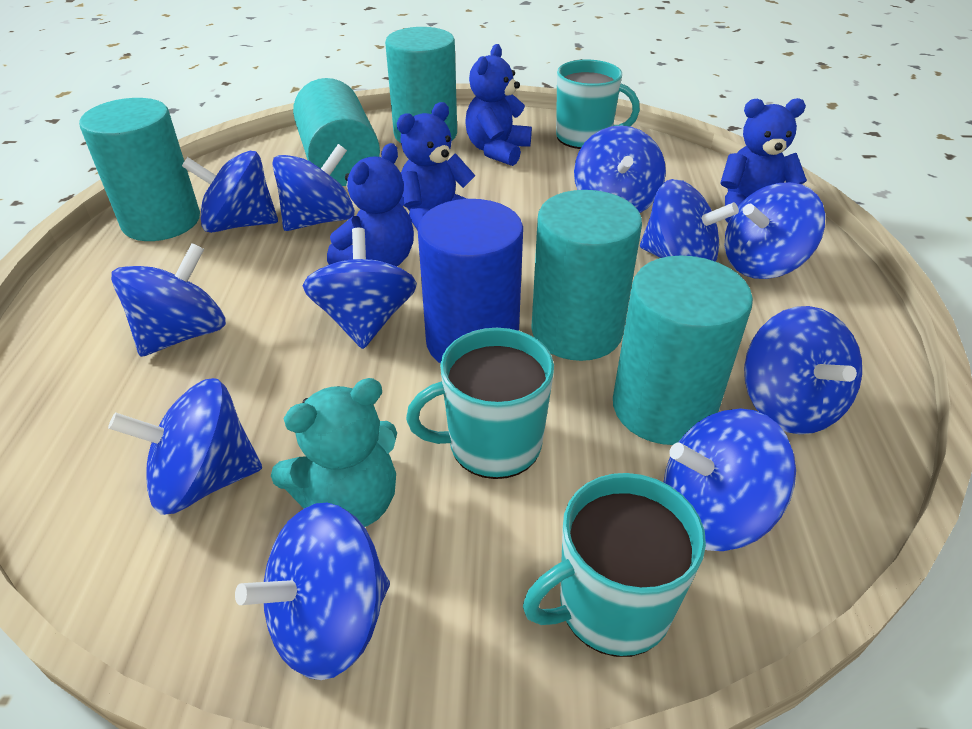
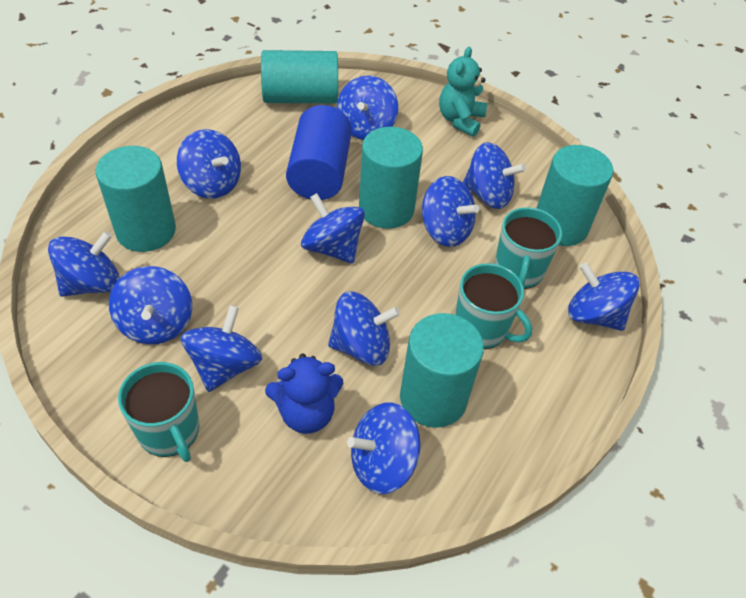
blue teddy bear: 4 -> 1

